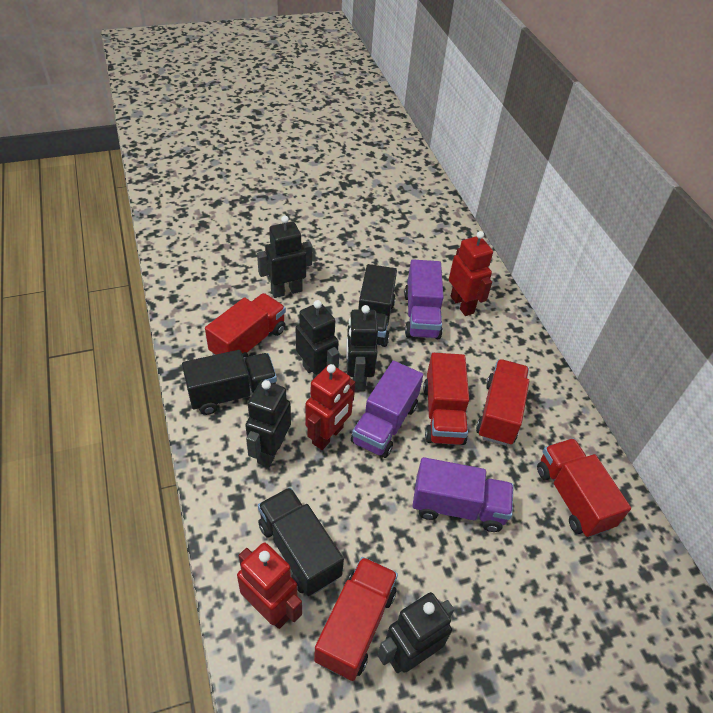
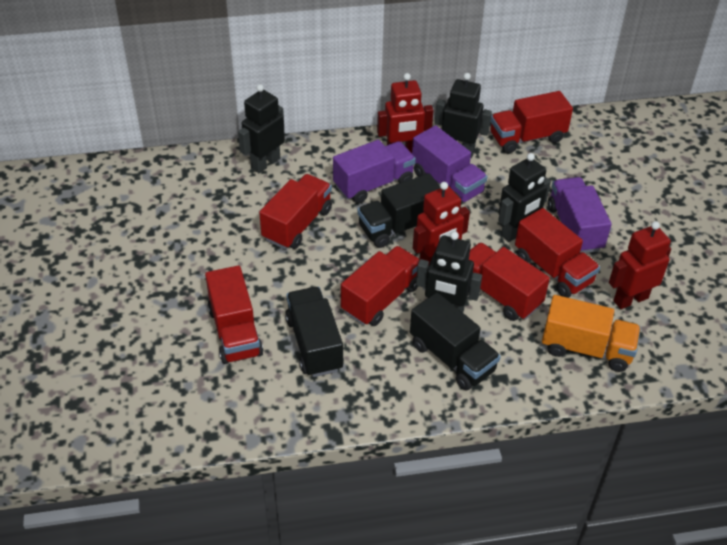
black robot: 5 -> 4
orange truck: 0 -> 1
red truck: 5 -> 6

